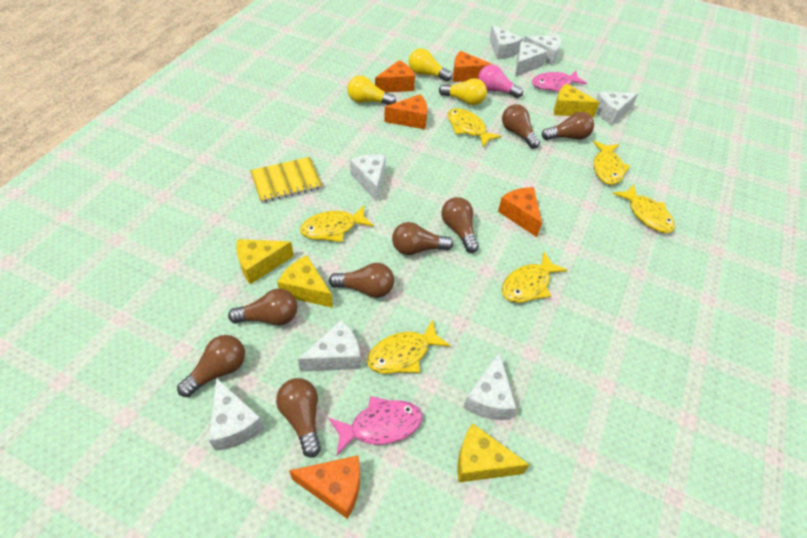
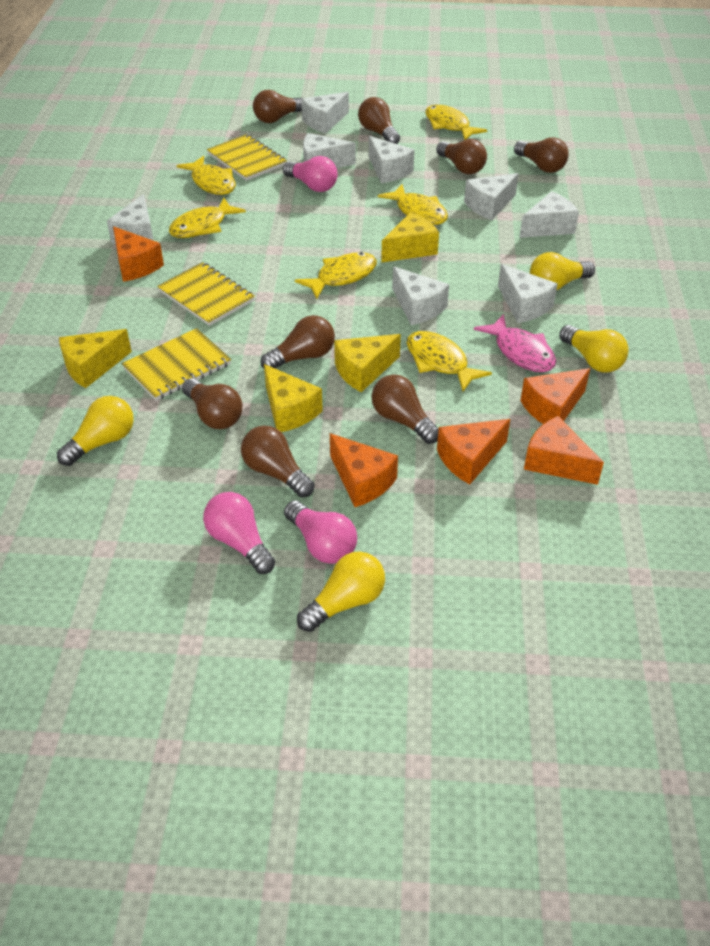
pink fish: 2 -> 1
pink light bulb: 1 -> 3
yellow light bulb: 3 -> 4
yellow notebook: 1 -> 3

